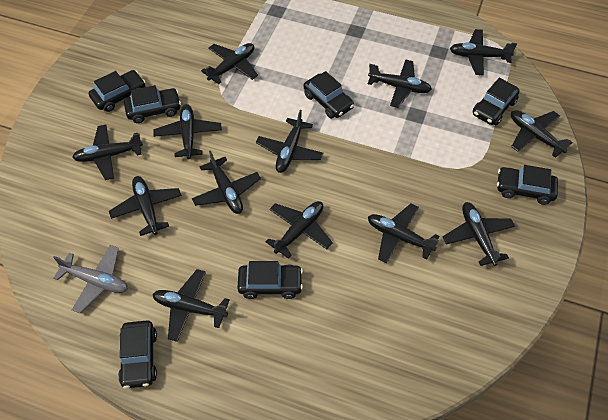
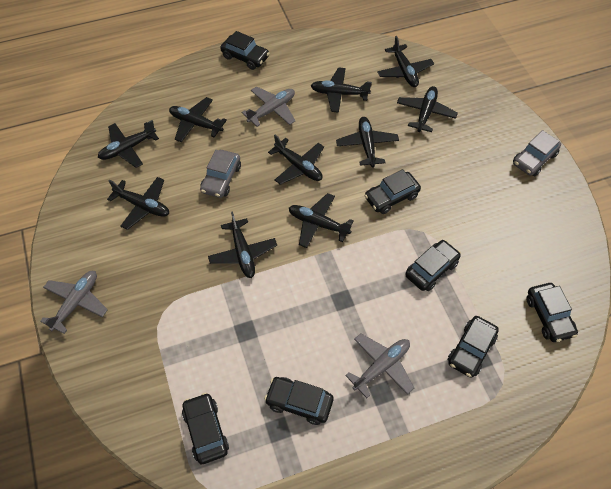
black plane: 13 -> 10
grey car: 0 -> 2
grey plane: 1 -> 3

